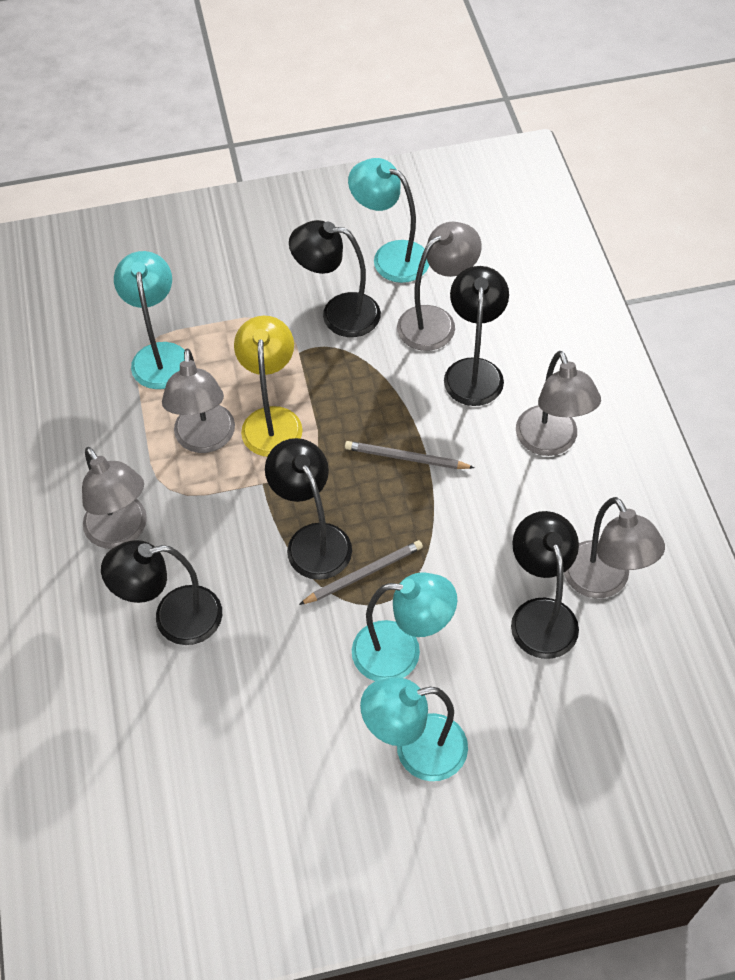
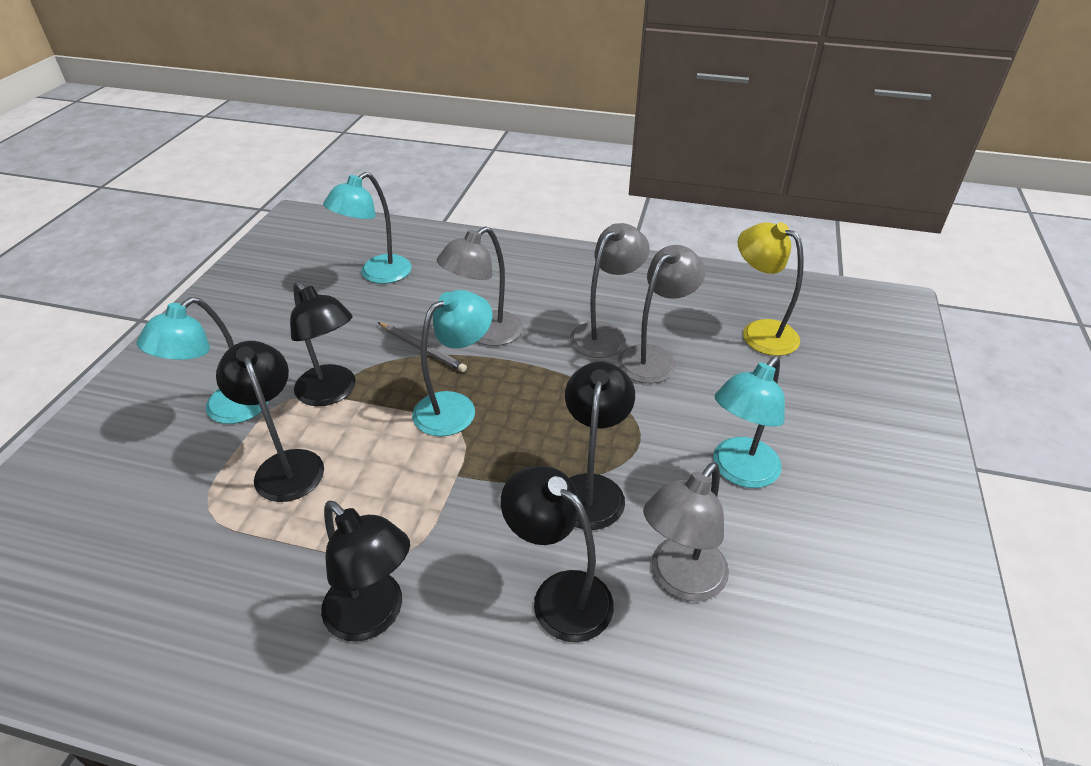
grey lamp: 5 -> 4
grey pencil: 2 -> 1

